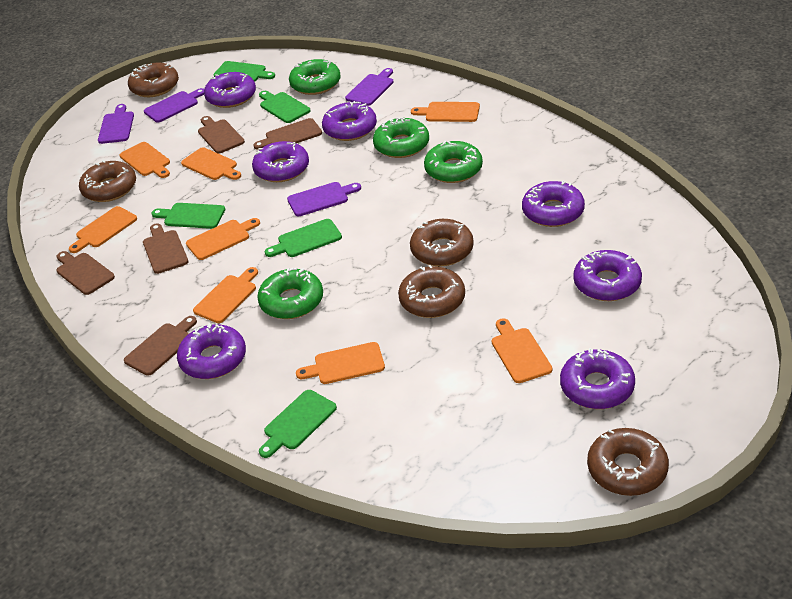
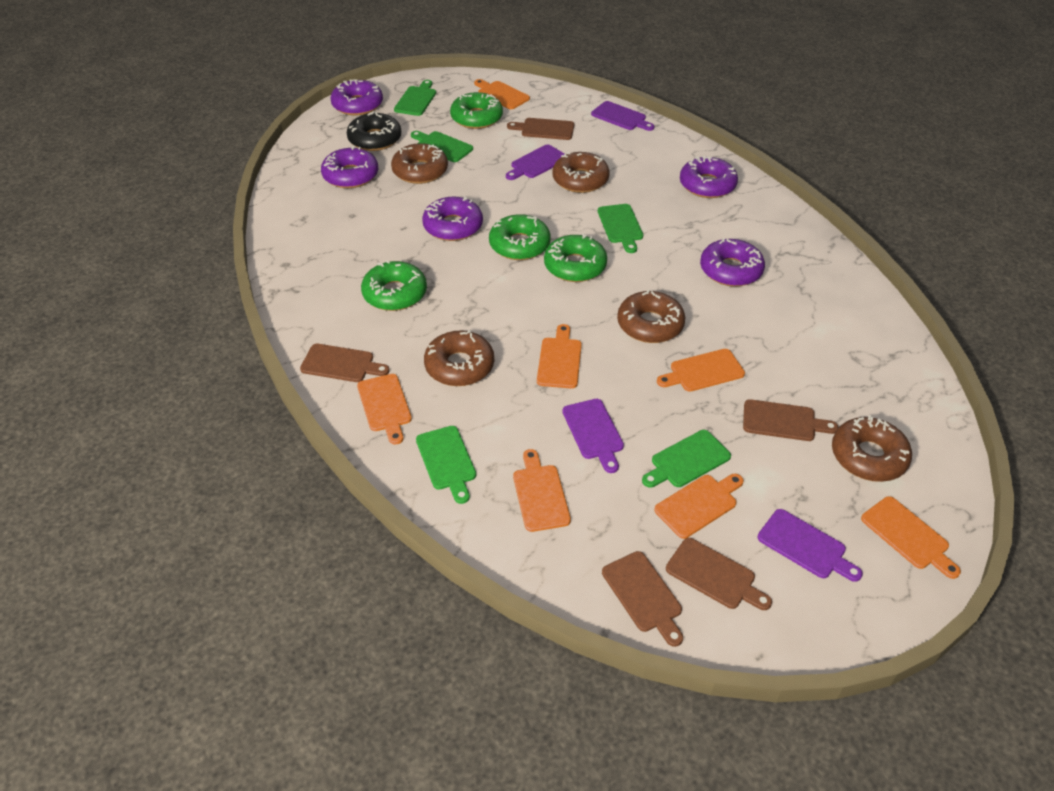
black donut: 0 -> 1
orange cutting board: 8 -> 7
purple donut: 7 -> 5

